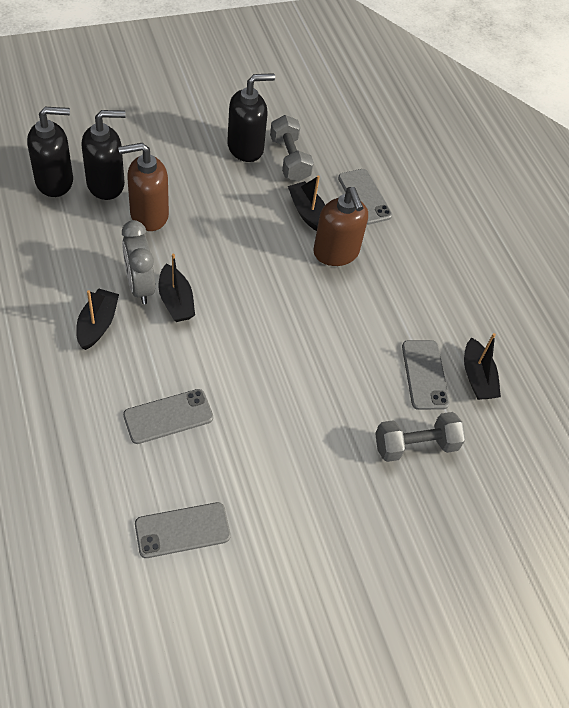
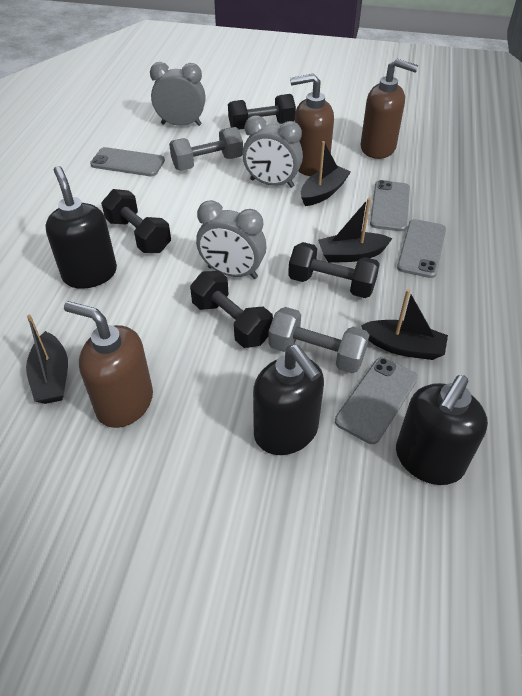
black dumbbell: 0 -> 4
brown soap dispenser: 2 -> 3
grey clock: 1 -> 3

